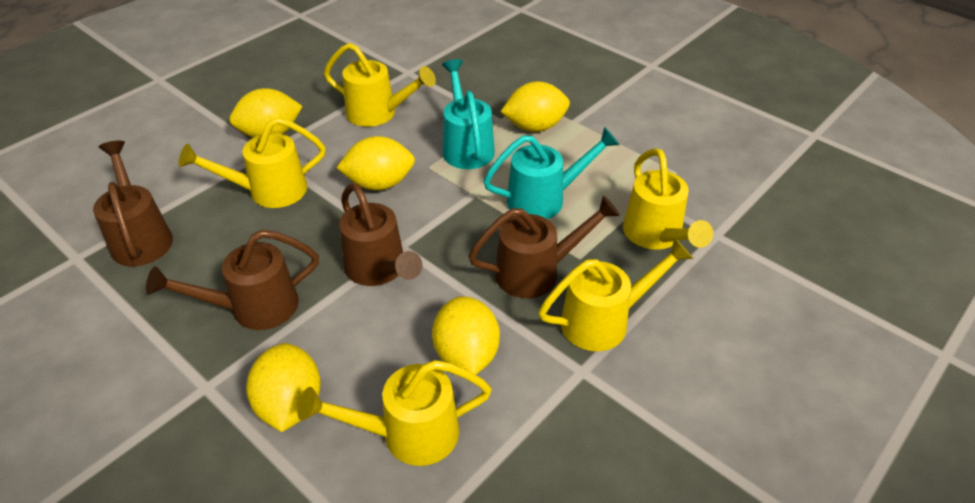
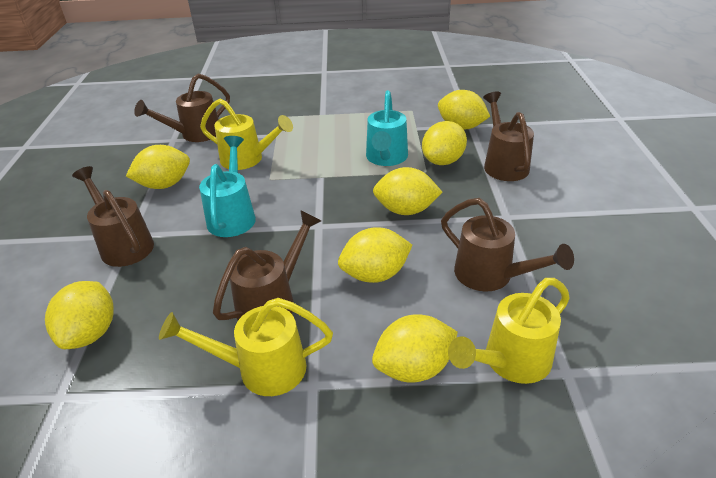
brown watering can: 4 -> 5
yellow lemon: 5 -> 7
yellow watering can: 5 -> 3

